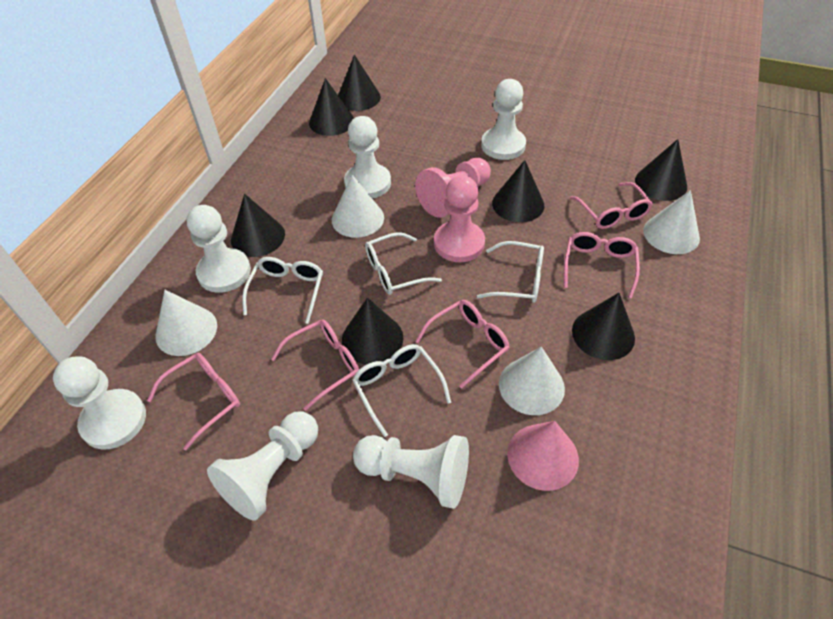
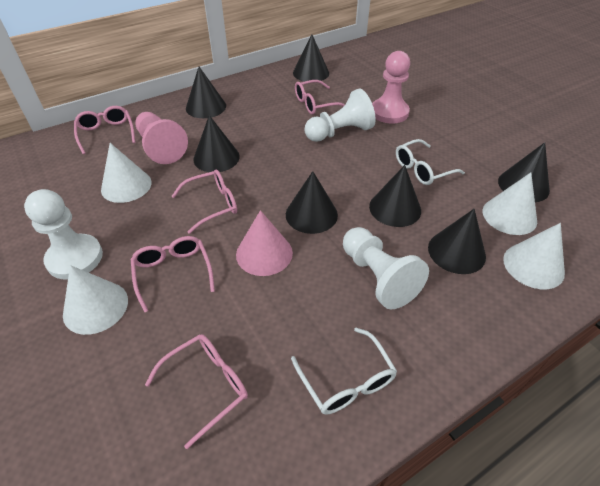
white glasses: 4 -> 2
white pawn: 6 -> 3

